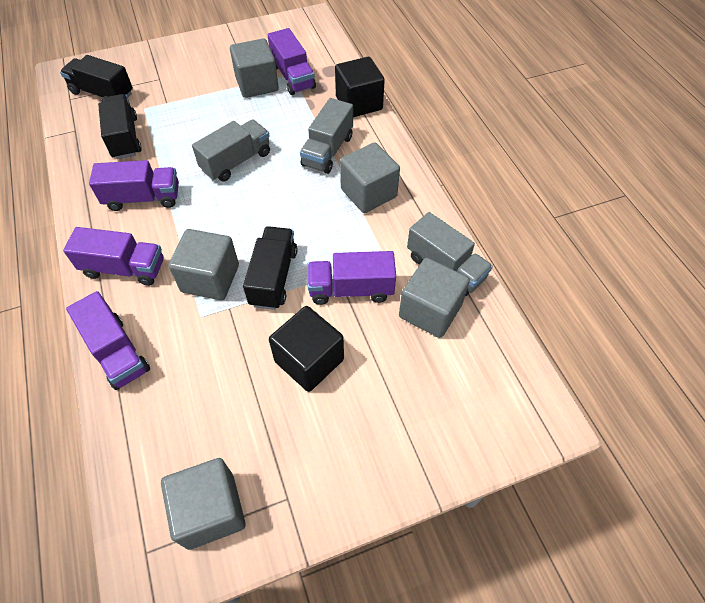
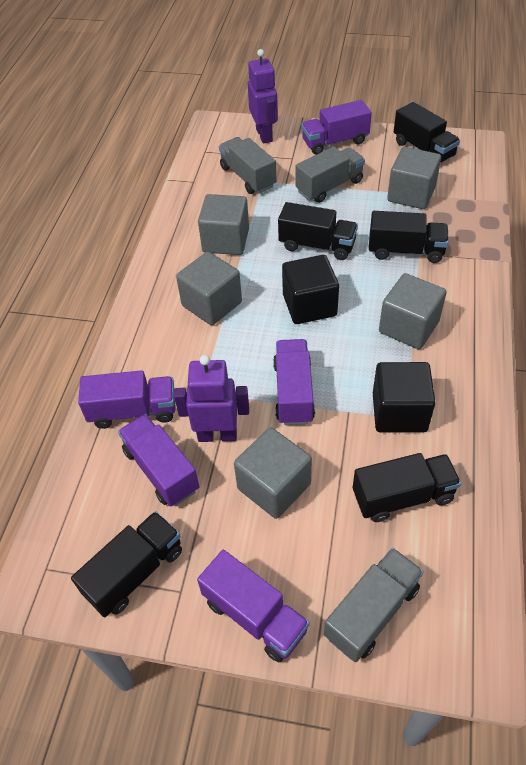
black truck: 3 -> 5
purple robot: 0 -> 2

